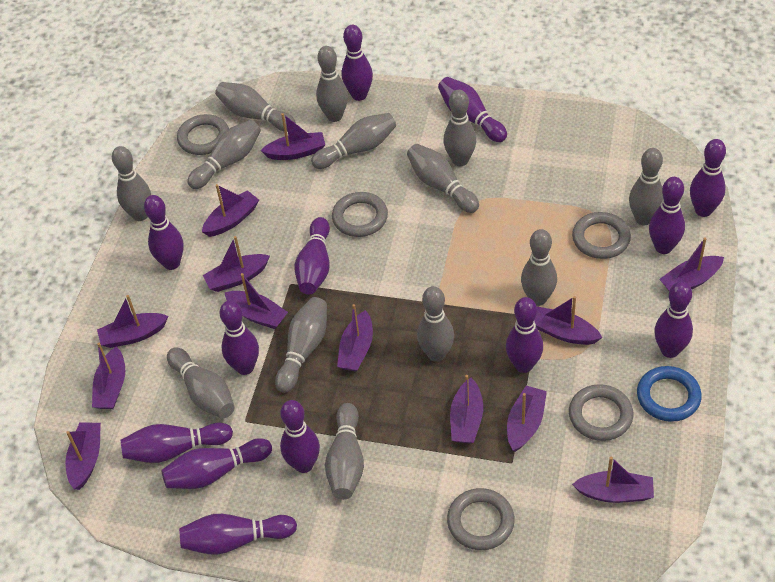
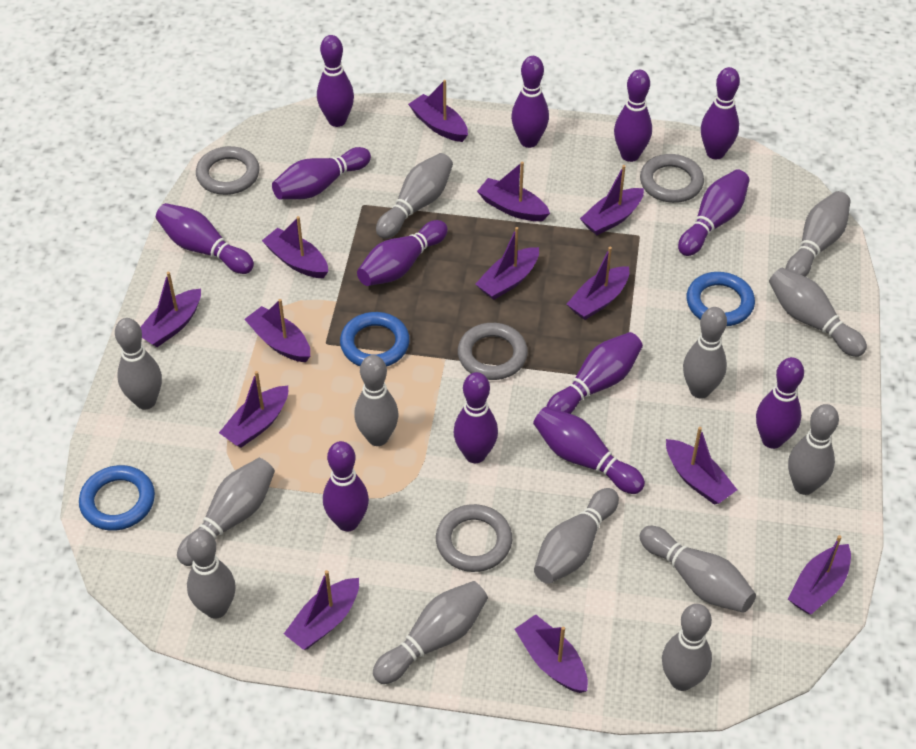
blue ring: 1 -> 3
grey ring: 5 -> 4

